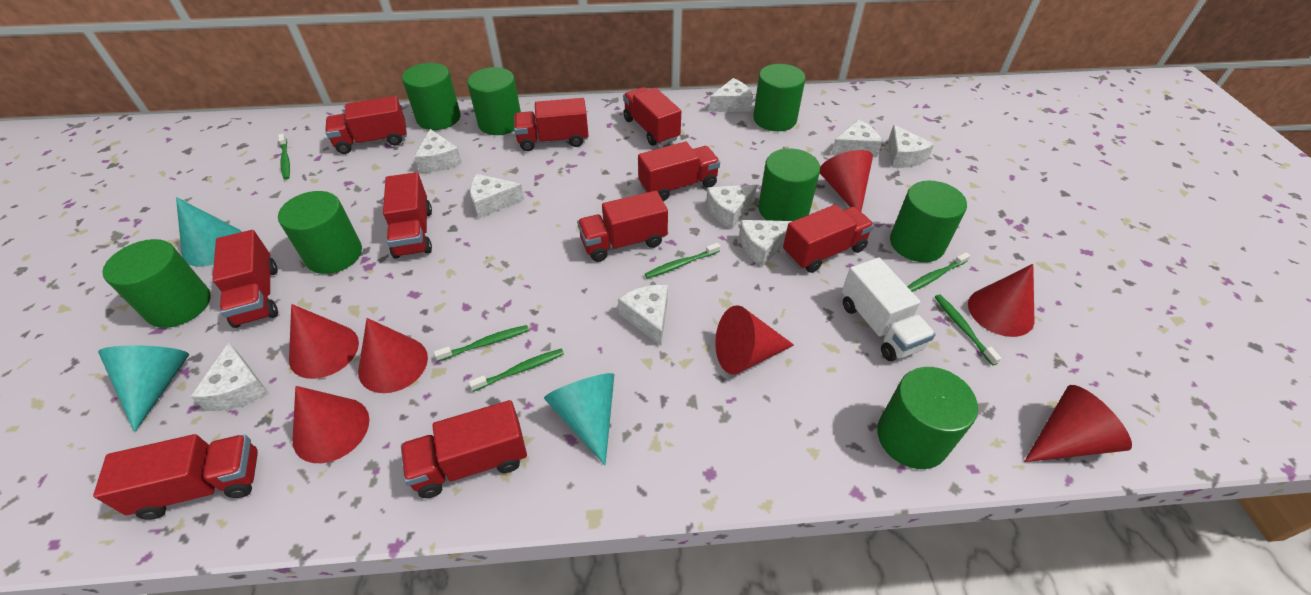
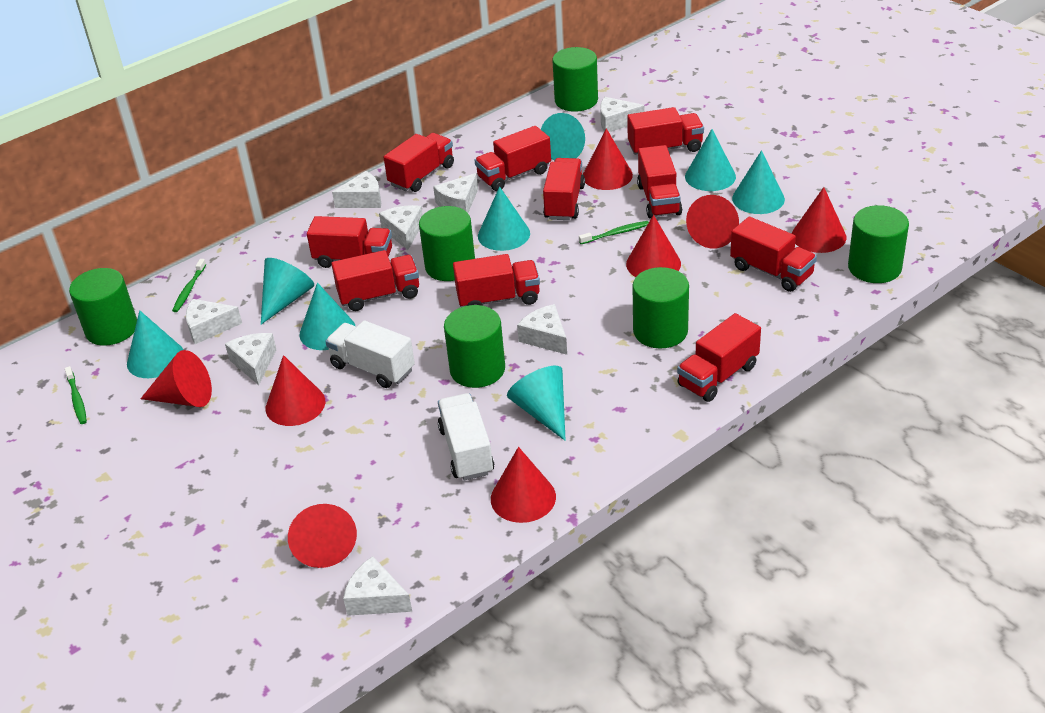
green cylinder: 8 -> 6
green toothbrush: 6 -> 3
red cone: 7 -> 8
turquoise cone: 3 -> 8
white cheese: 9 -> 8
white truck: 1 -> 2

